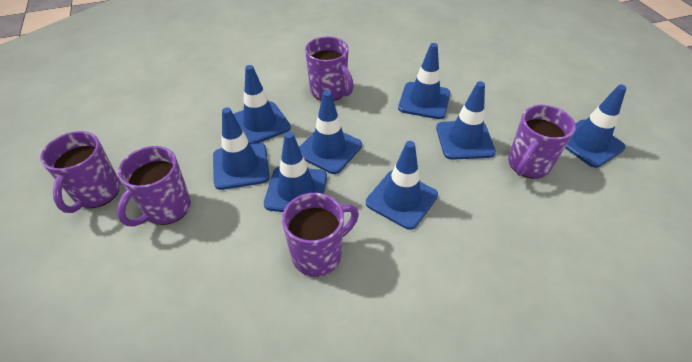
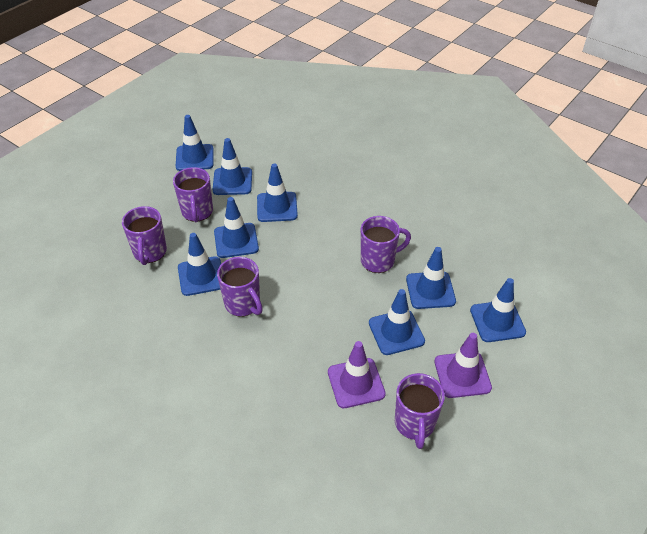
purple traffic cone: 0 -> 2

